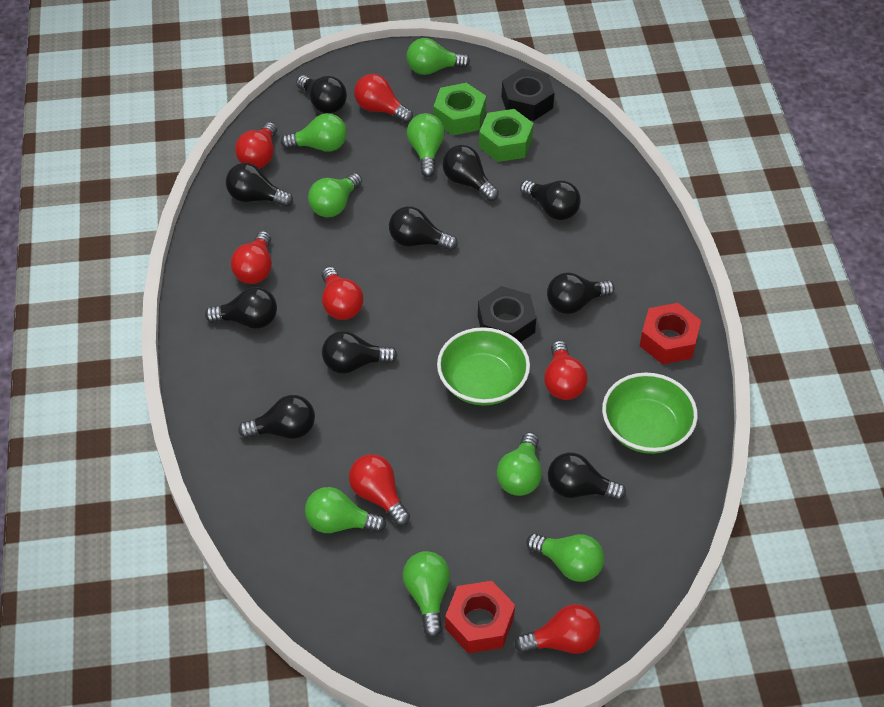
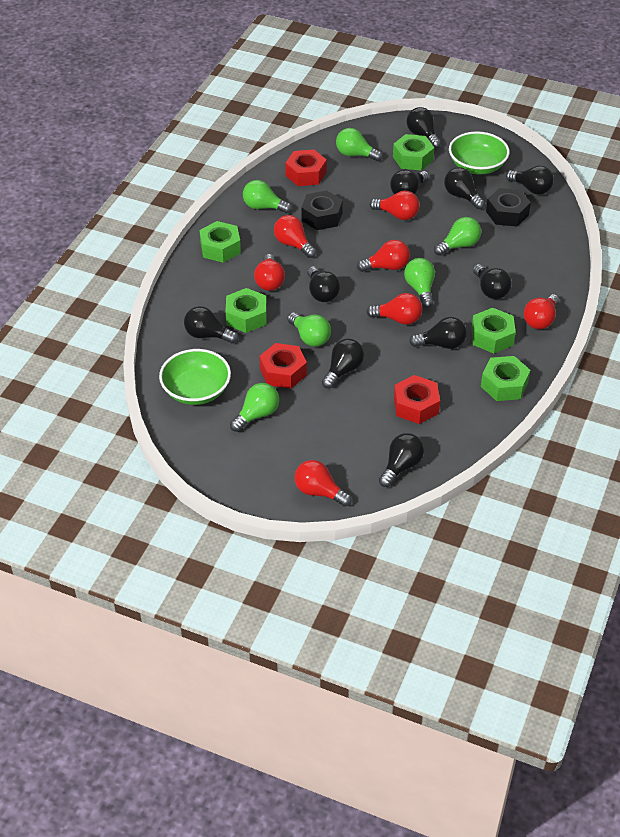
green light bulb: 8 -> 6
green nut: 2 -> 5
red nut: 2 -> 3

